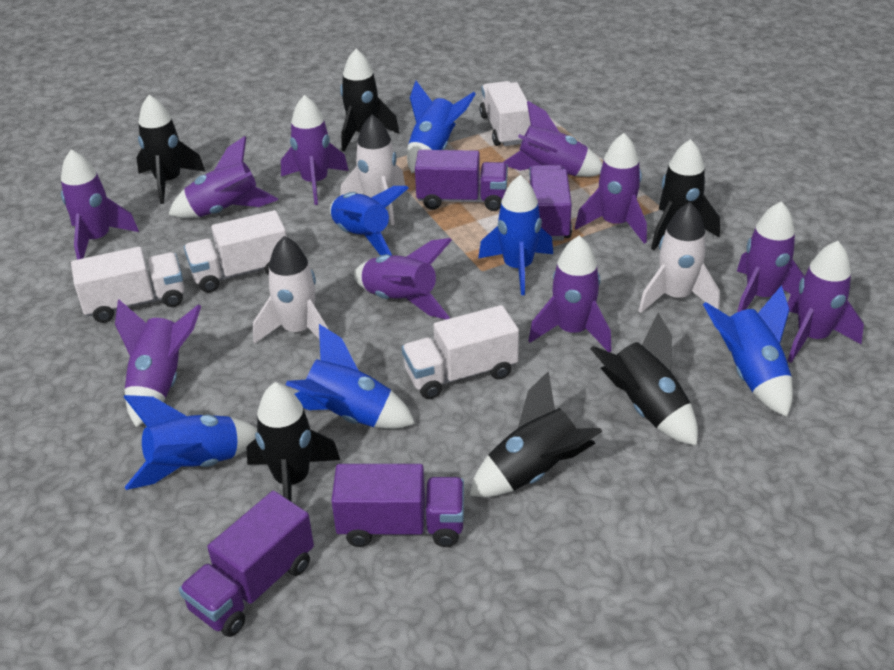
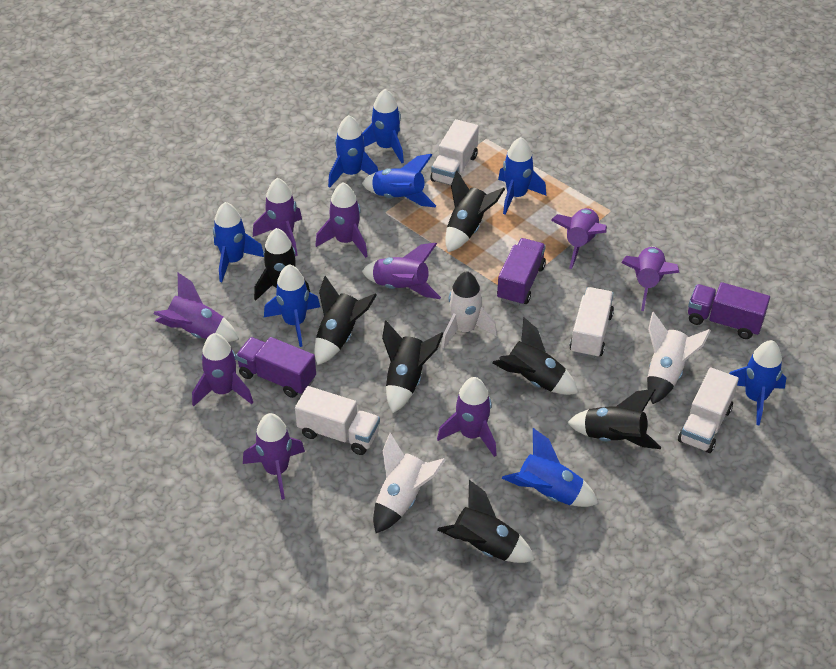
black rocket: 6 -> 7
blue rocket: 6 -> 8
purple rocket: 10 -> 9
purple truck: 4 -> 3

